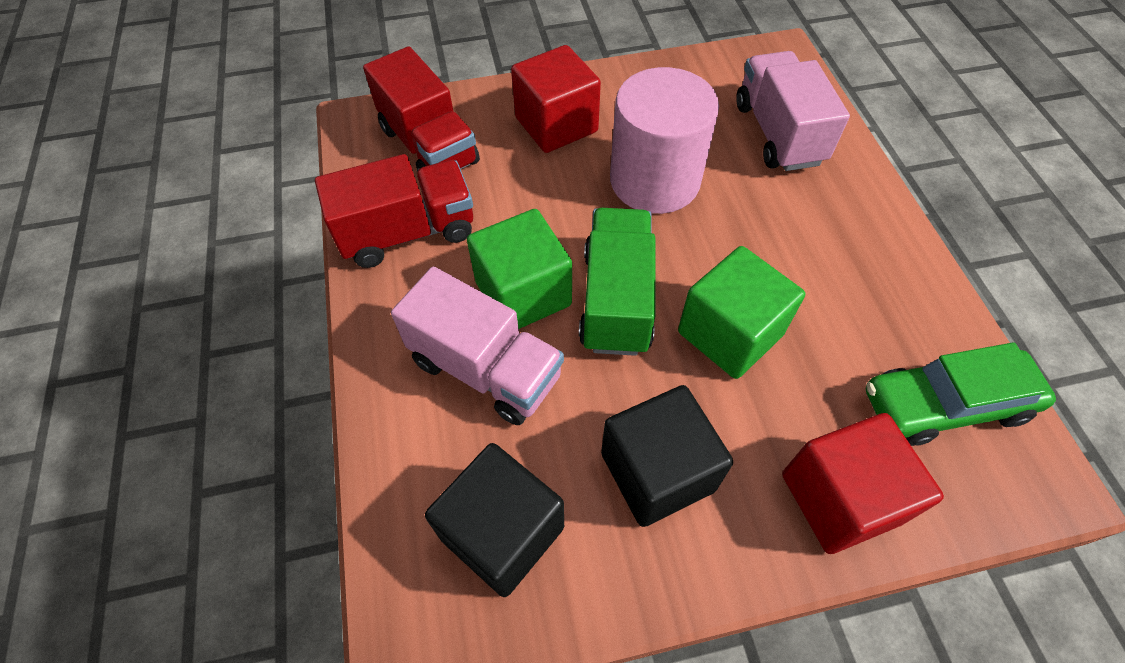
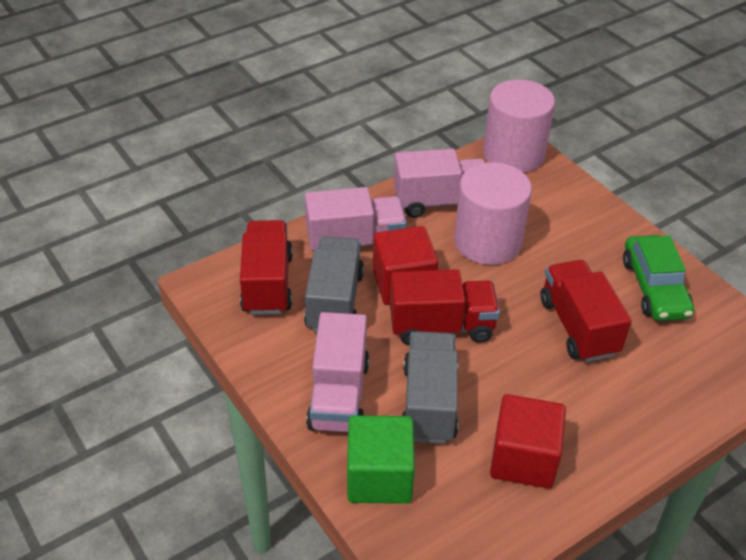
black cube: 2 -> 0
green cube: 2 -> 1
green truck: 1 -> 0
grey truck: 0 -> 2
pink cylinder: 1 -> 2
pink truck: 2 -> 3
red truck: 2 -> 3

